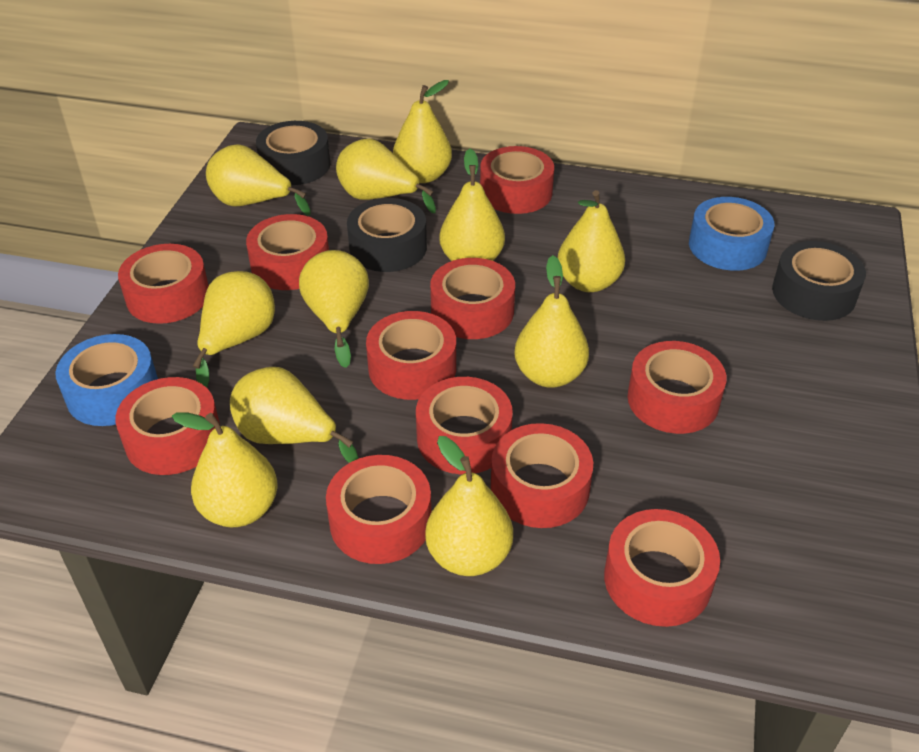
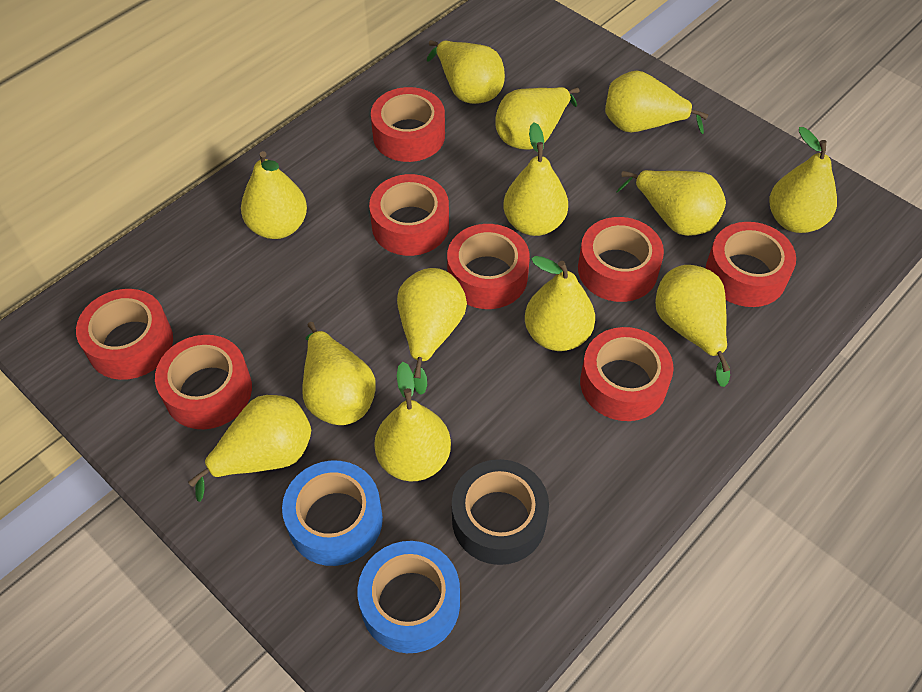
black tape: 3 -> 1
red tape: 11 -> 8
yellow pear: 11 -> 13

